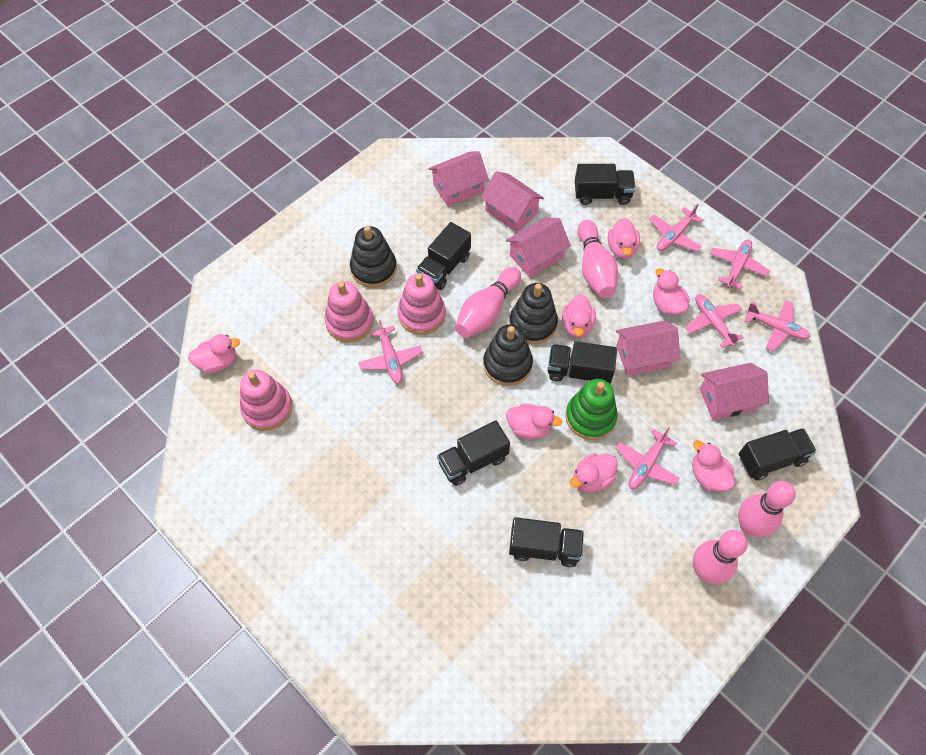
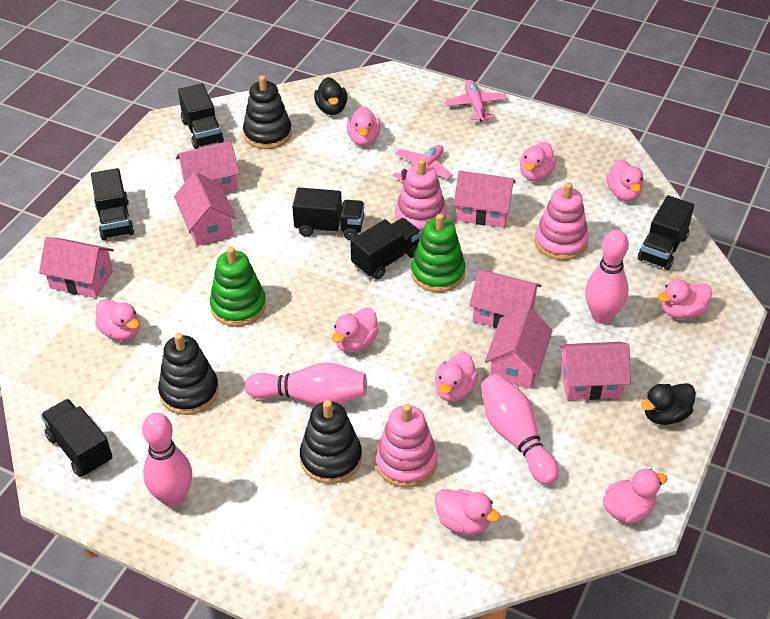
black duck: 0 -> 2
green stacking toy: 1 -> 2
pink duck: 7 -> 9
pink house: 5 -> 7
pink plane: 6 -> 2

